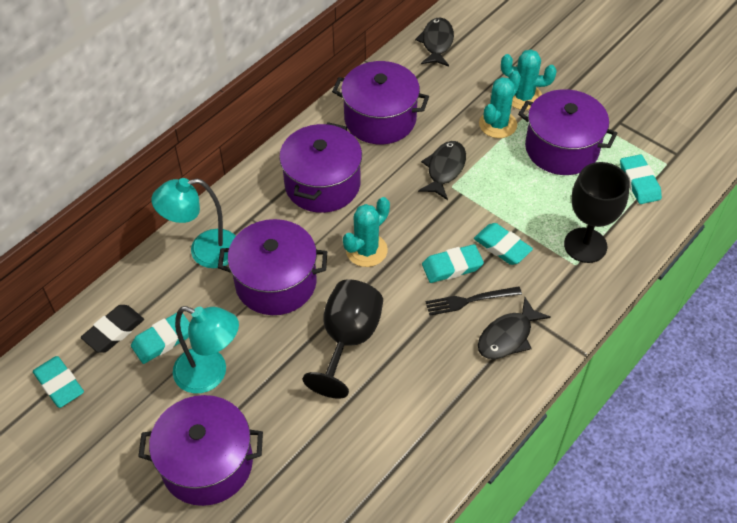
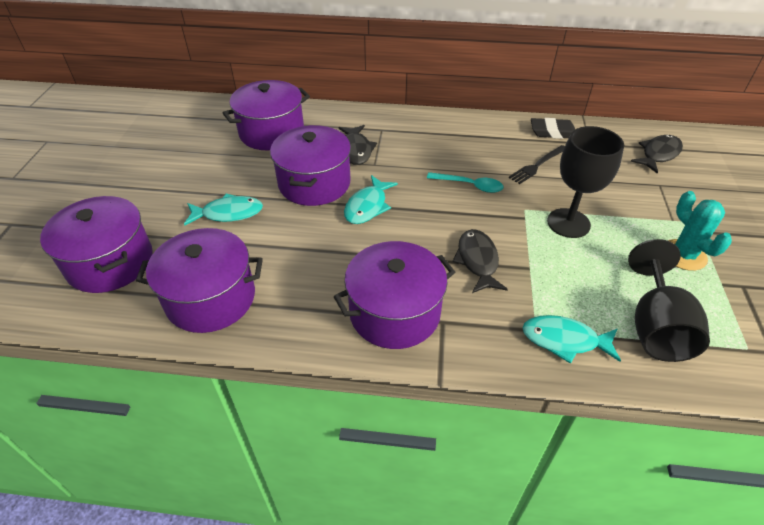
turquoise cactus: 3 -> 1
turquoise eraser: 5 -> 0
turquoise fish: 0 -> 3
turquoise lamp: 2 -> 0
turquoise spoon: 0 -> 1

